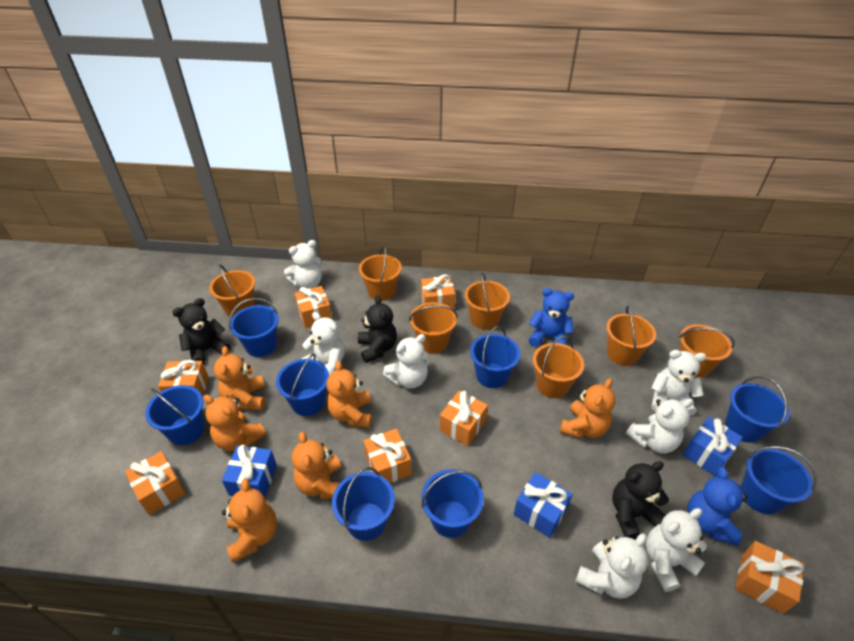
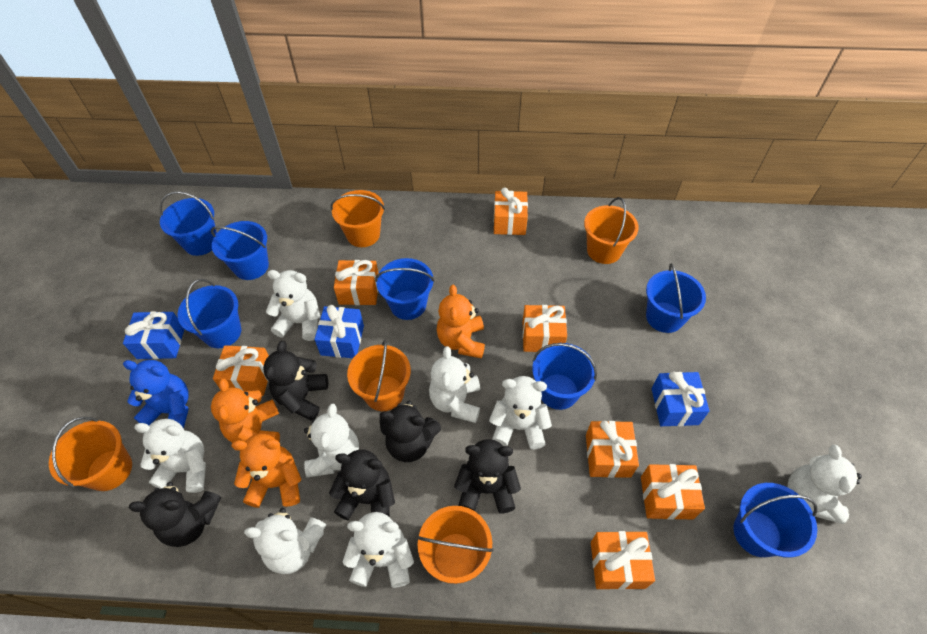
black teddy bear: 3 -> 5
blue bucket: 8 -> 7
blue teddy bear: 2 -> 1
orange bucket: 7 -> 5
orange teddy bear: 6 -> 3
white teddy bear: 7 -> 8

